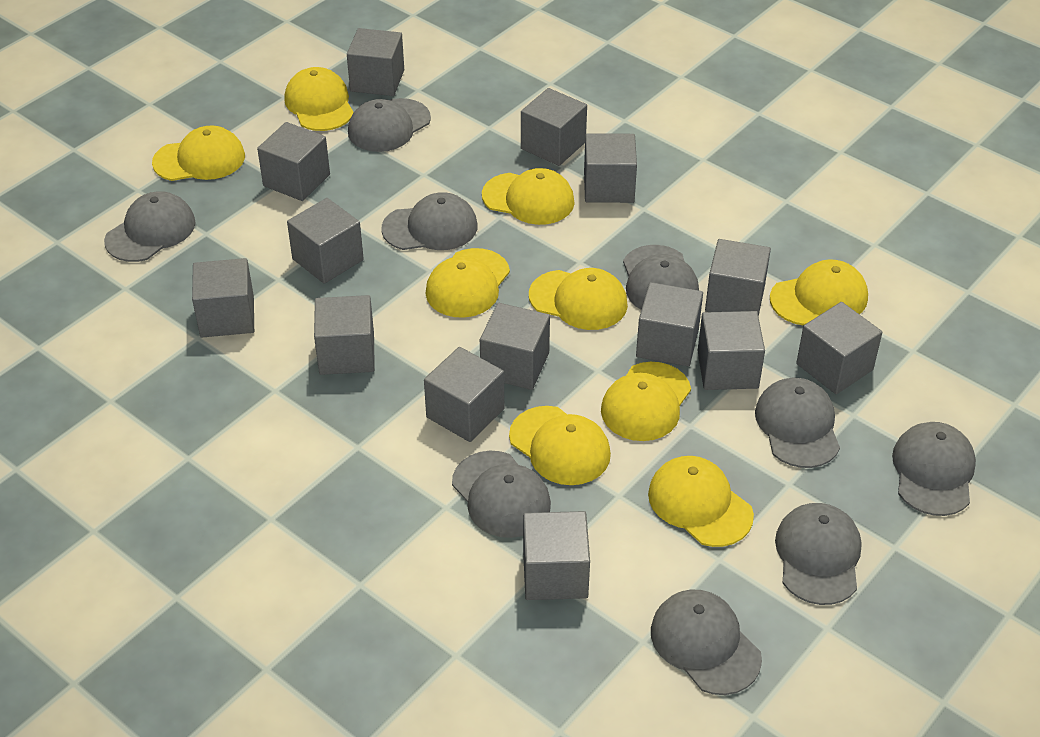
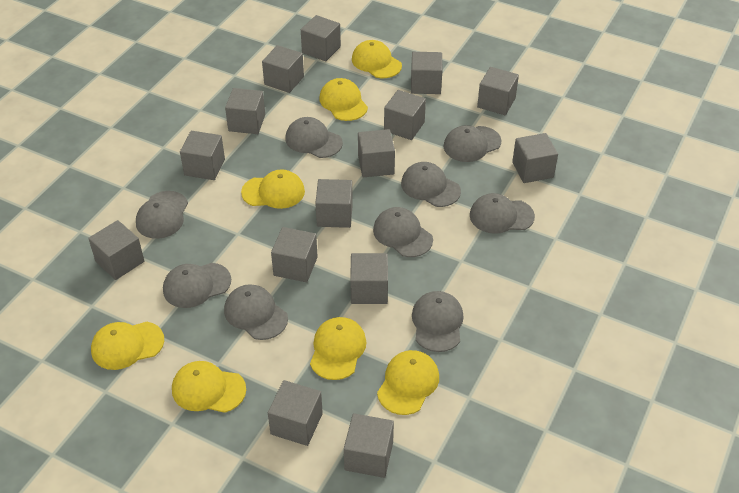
grey cube: 14 -> 15
yellow cap: 9 -> 7

